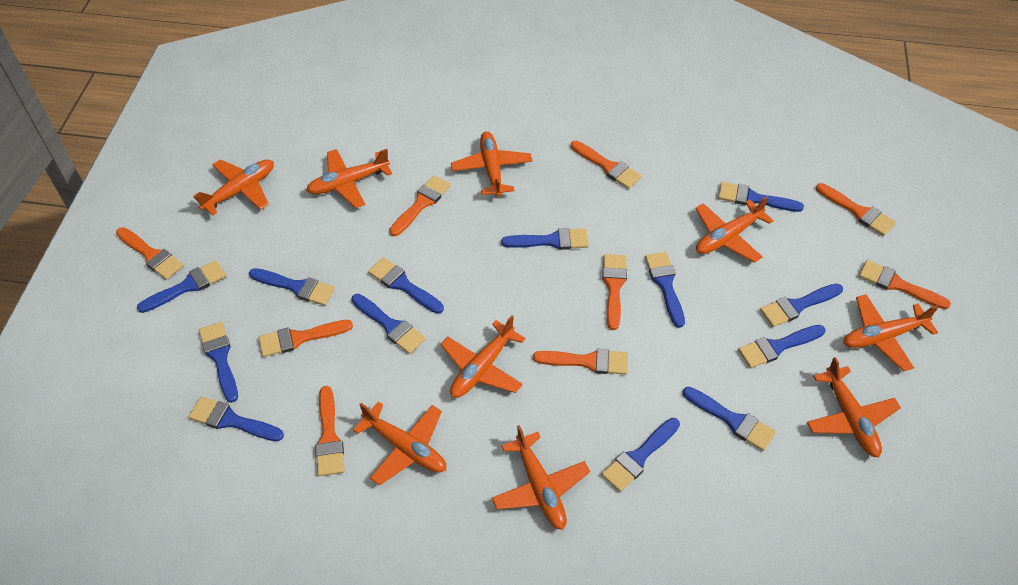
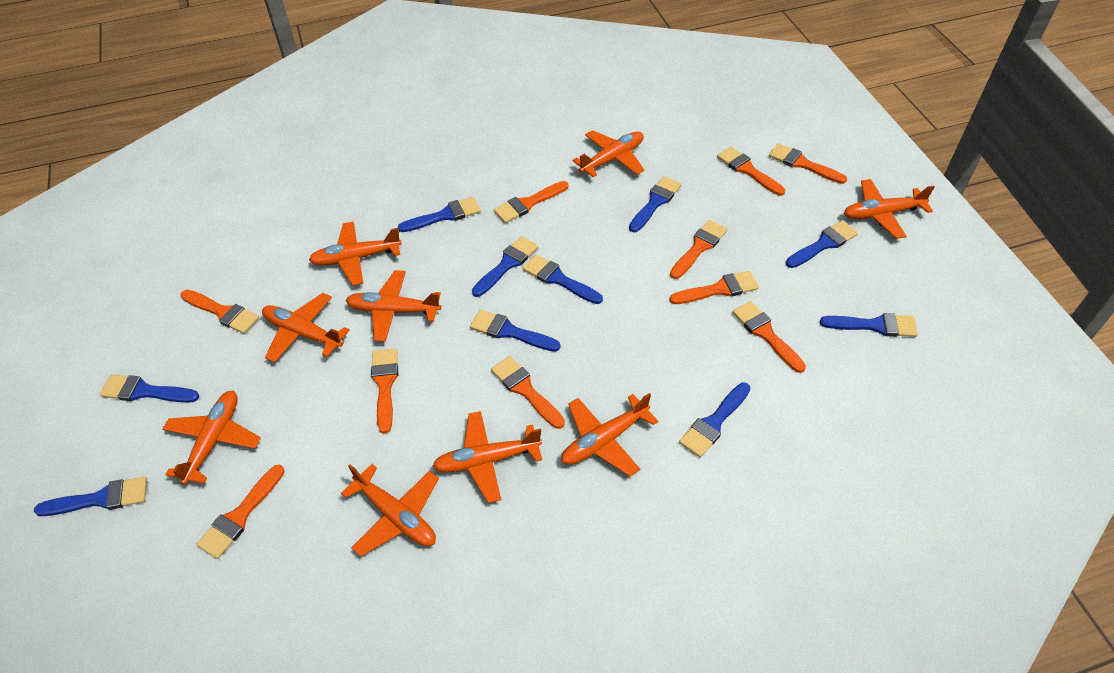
blue brush: 13 -> 10
orange brush: 9 -> 10

